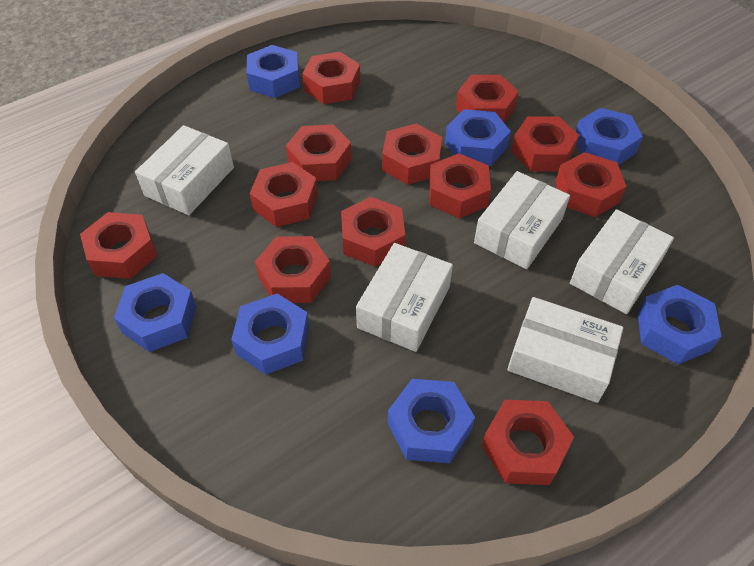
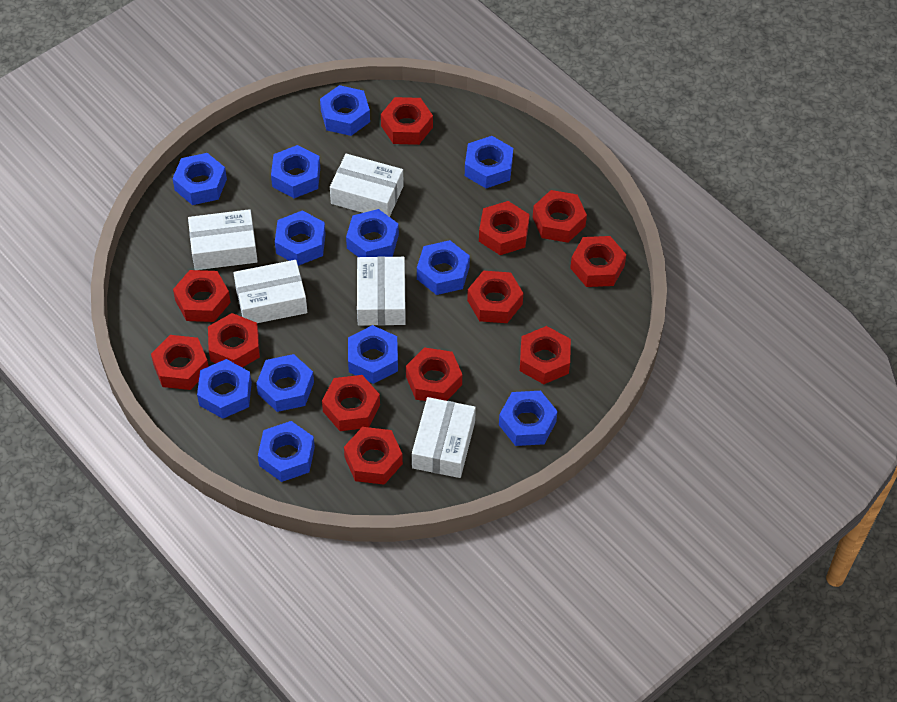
blue nut: 7 -> 12

